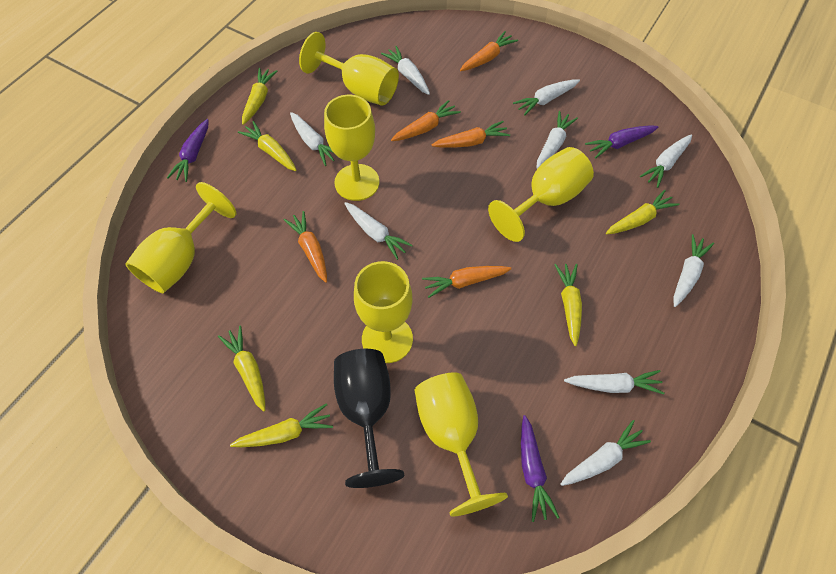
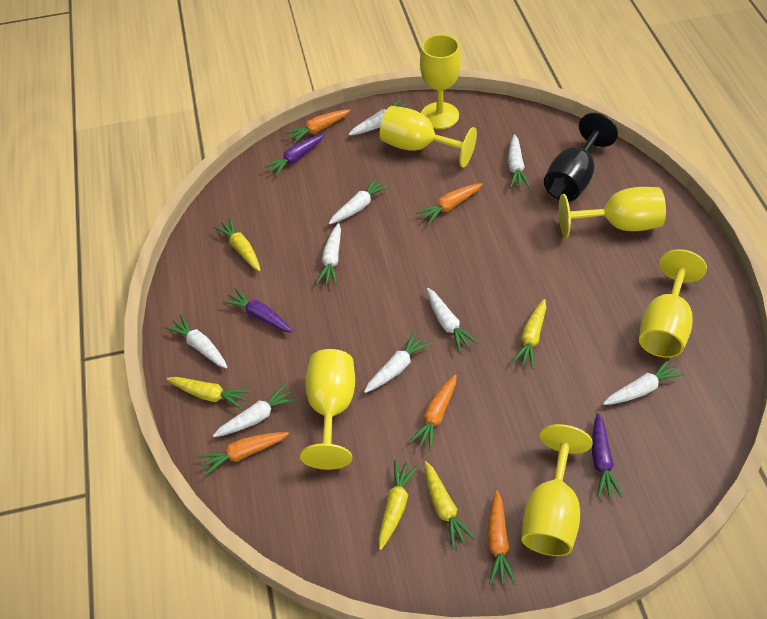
yellow carrot: 6 -> 5

